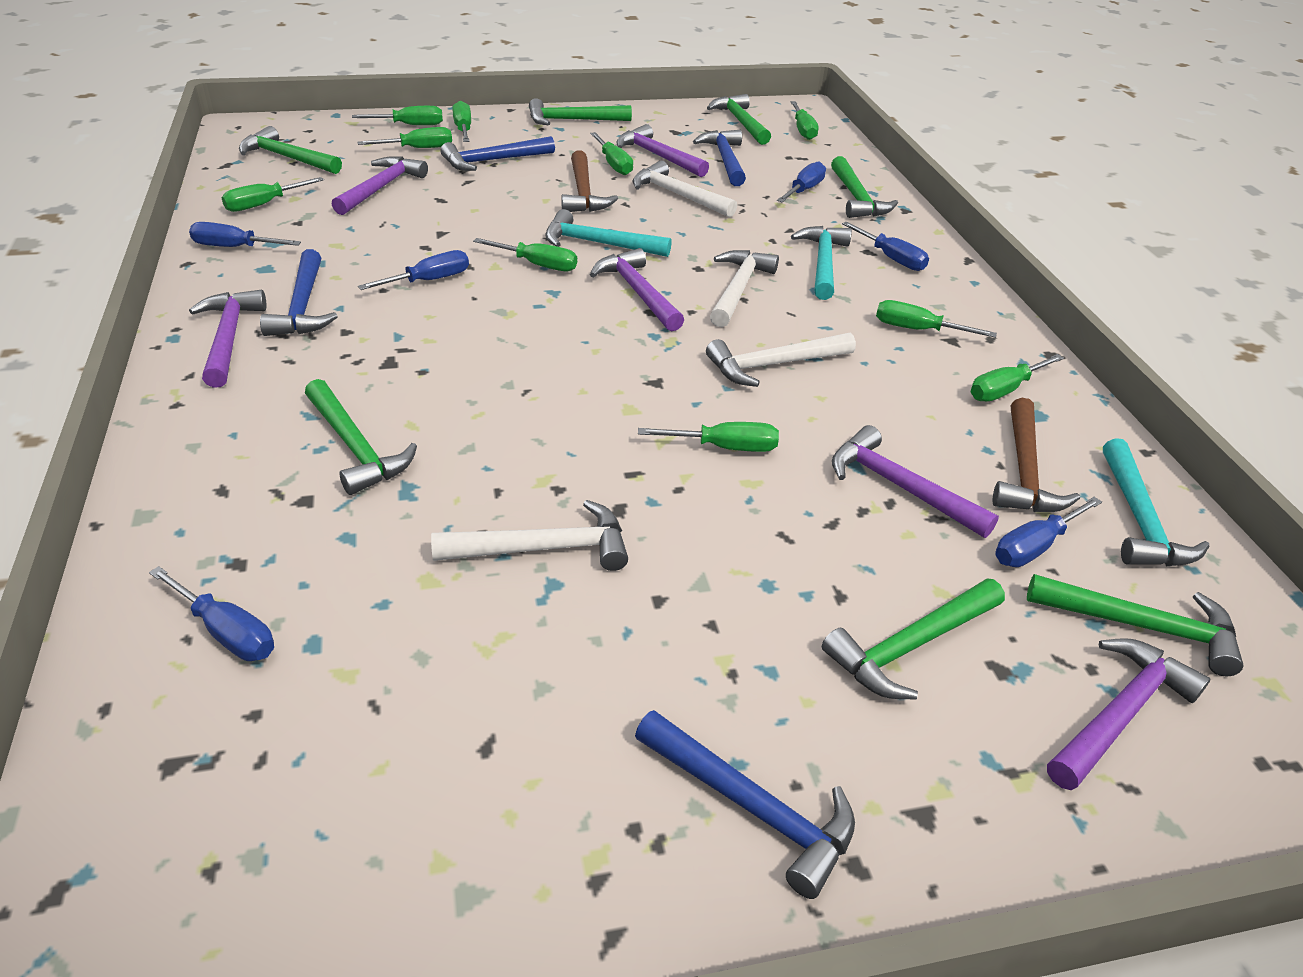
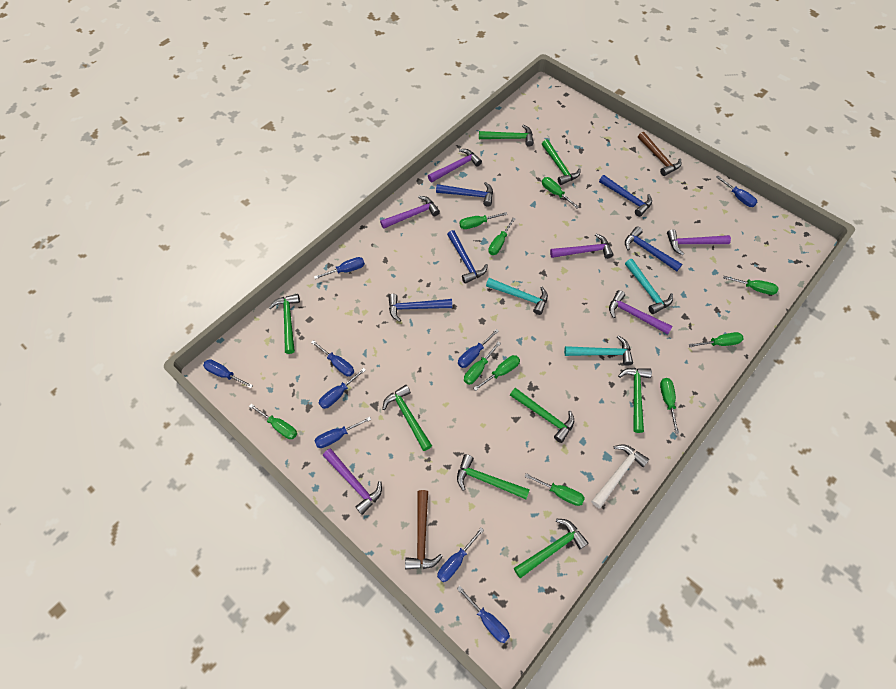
blue hammer: 4 -> 5
blue screwdriver: 6 -> 9
green hammer: 7 -> 8
white hammer: 4 -> 1

